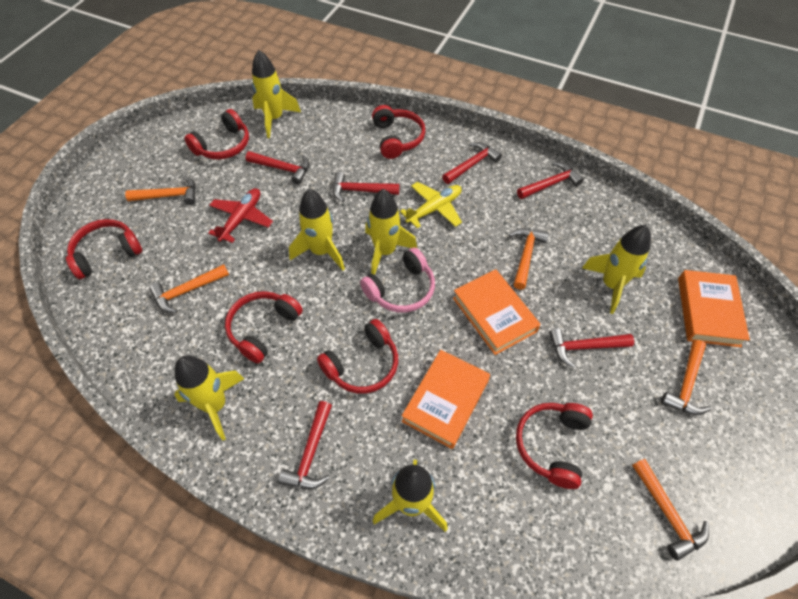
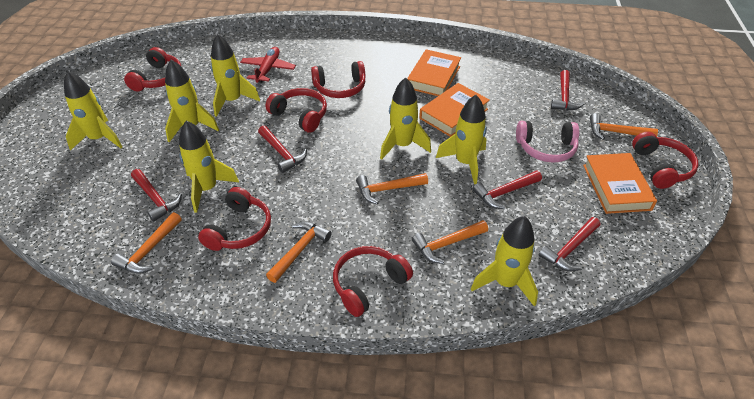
red hammer: 6 -> 5
yellow plane: 1 -> 0
yellow rocket: 6 -> 7

